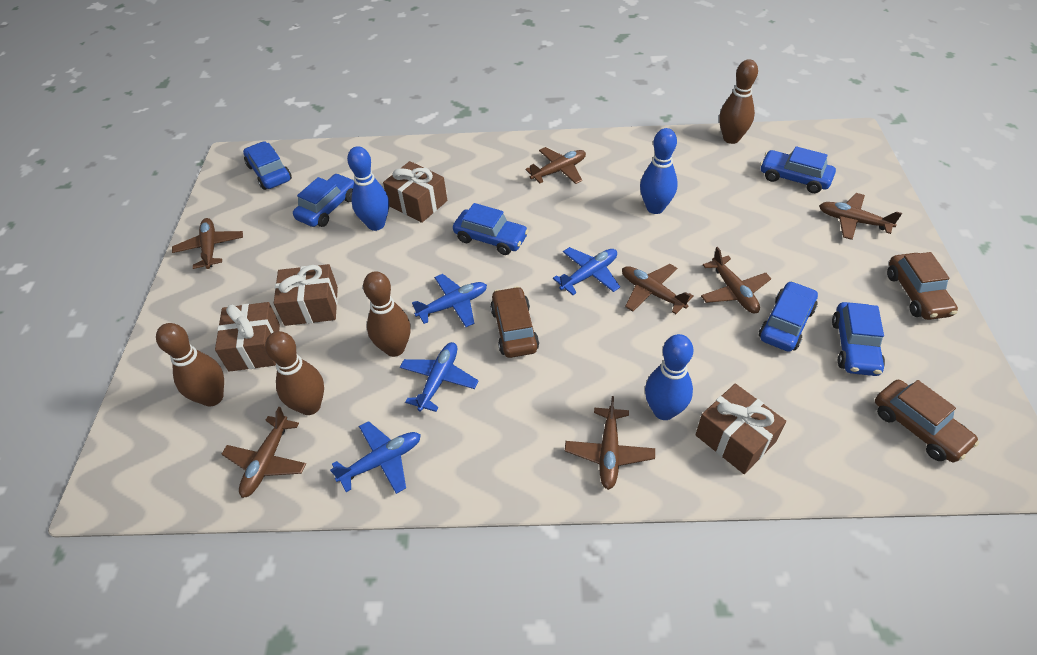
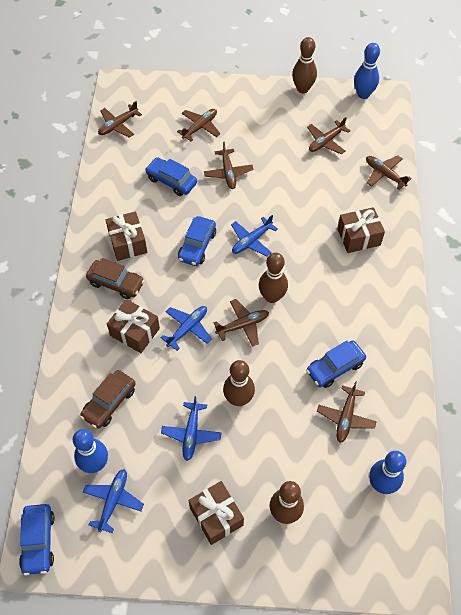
blue car: 6 -> 4
brown car: 3 -> 2

